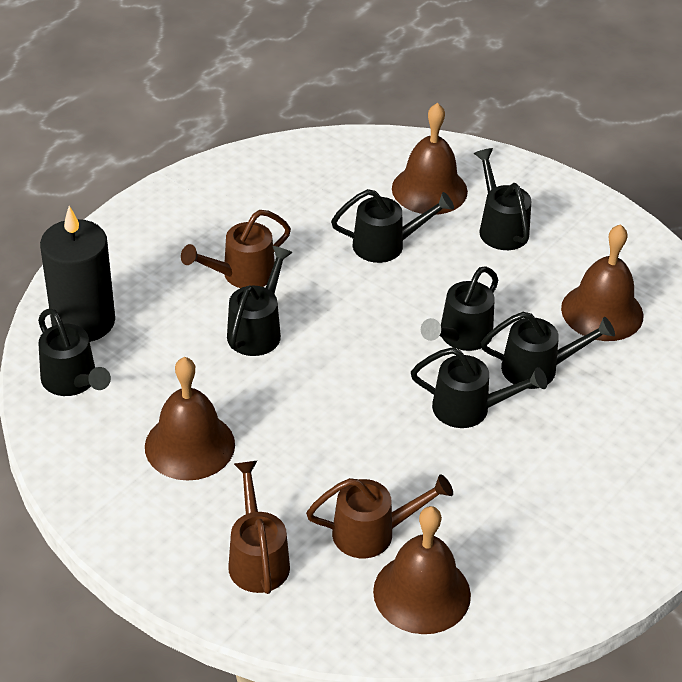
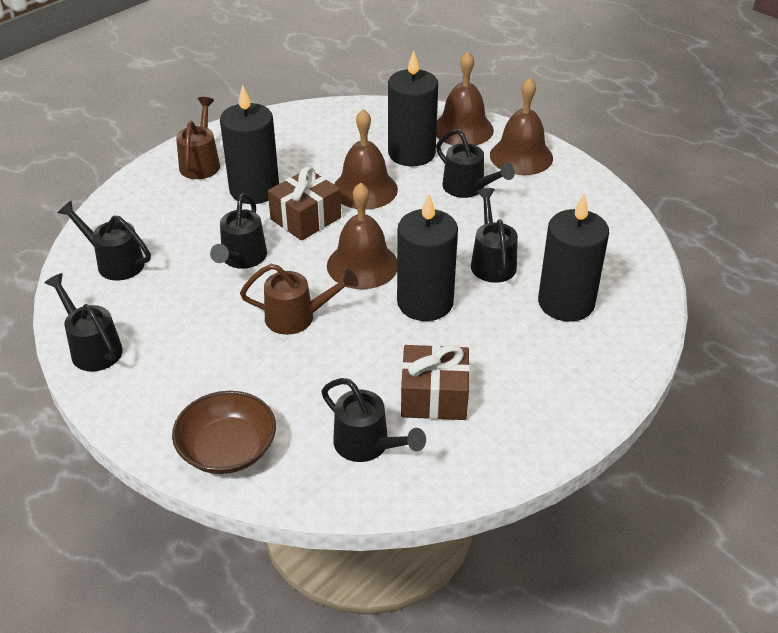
black candle: 1 -> 4
black watering can: 7 -> 6
brown bowl: 0 -> 1
brown gift: 0 -> 2
brown watering can: 3 -> 2

